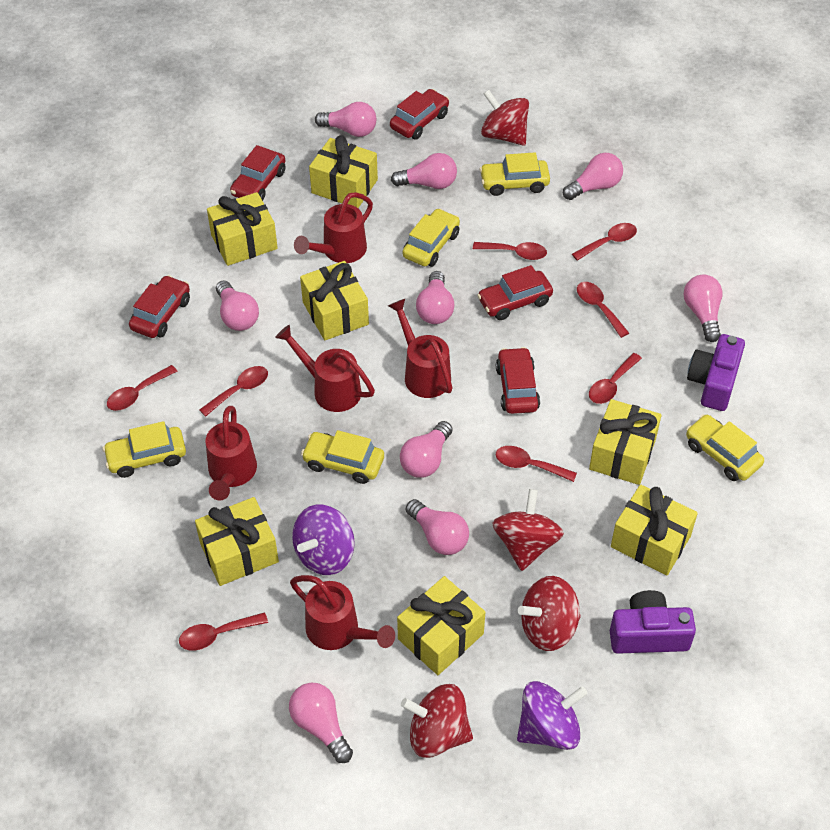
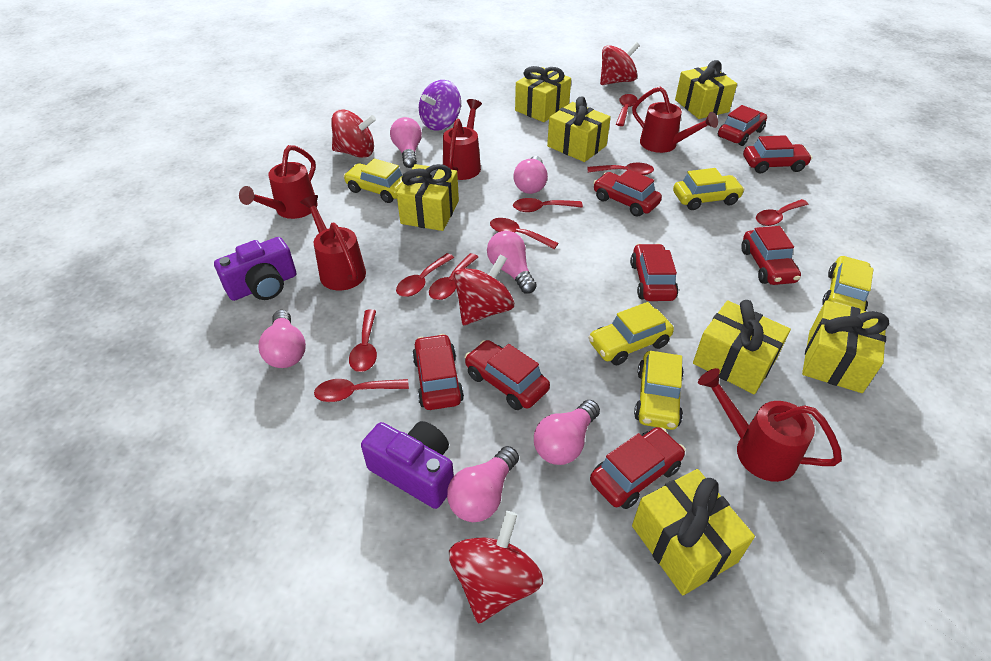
pink light bulb: 9 -> 6
purple spinning top: 2 -> 1
red car: 5 -> 8
red spoon: 8 -> 9

